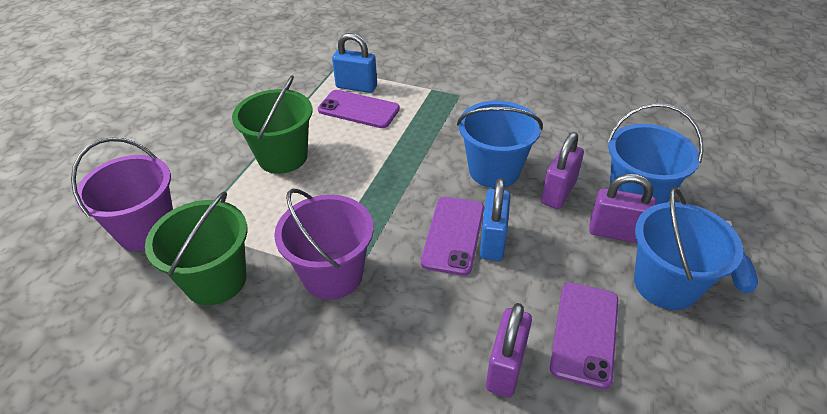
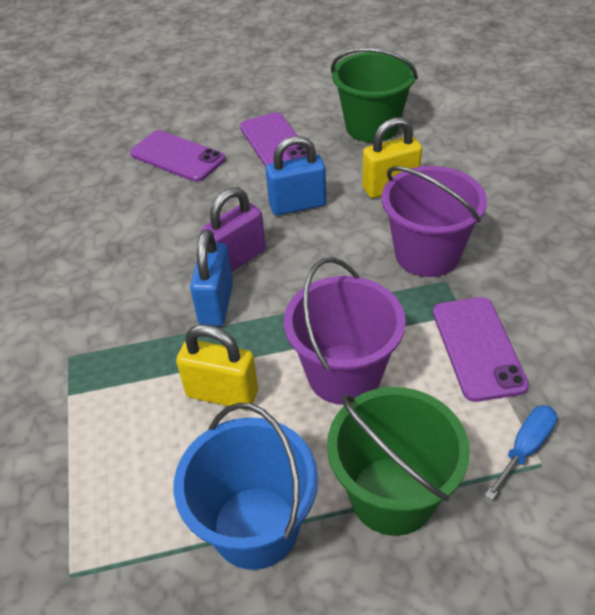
blue bucket: 3 -> 1
purple padlock: 3 -> 1
yellow padlock: 0 -> 2

